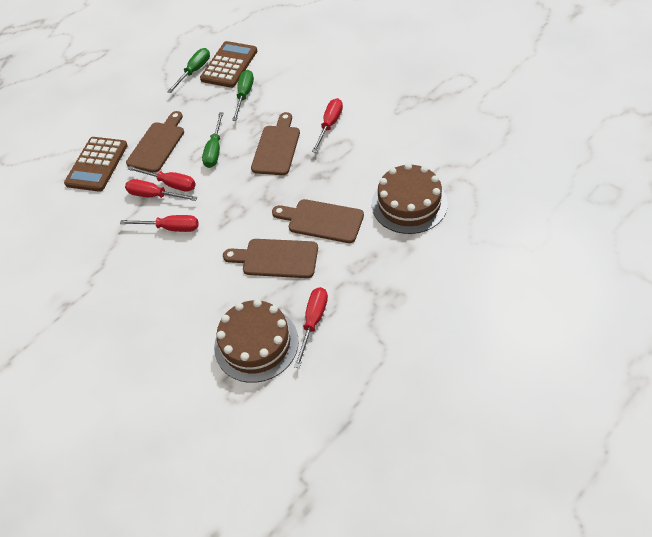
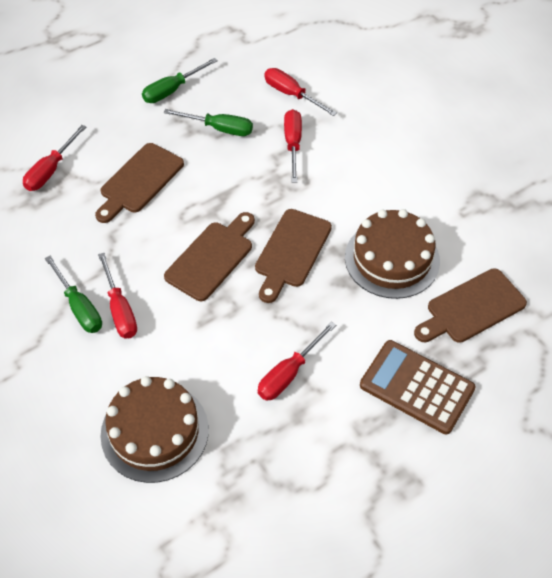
brown calculator: 2 -> 1

